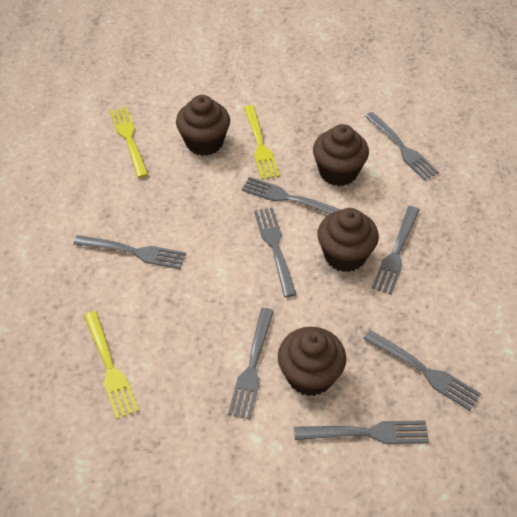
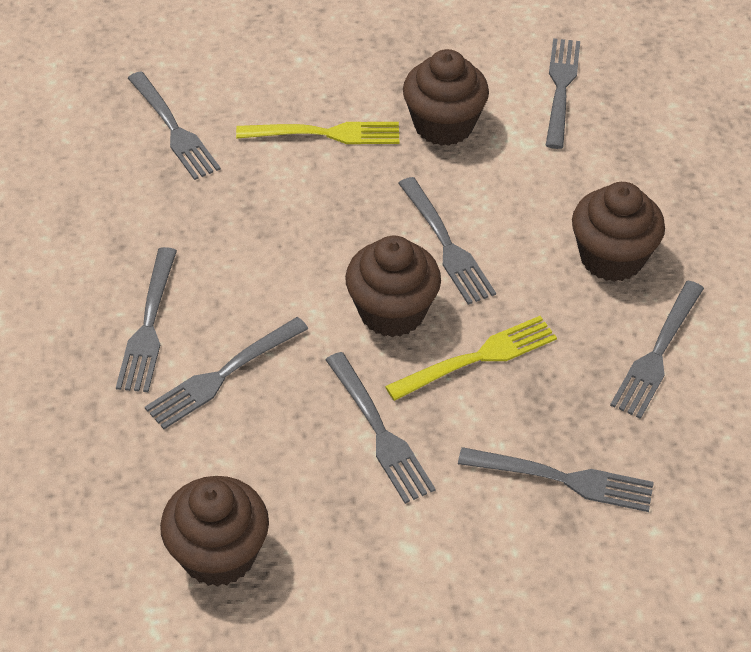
yellow fork: 3 -> 2

